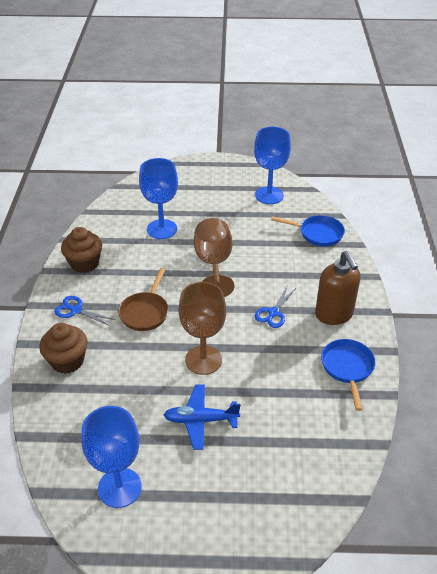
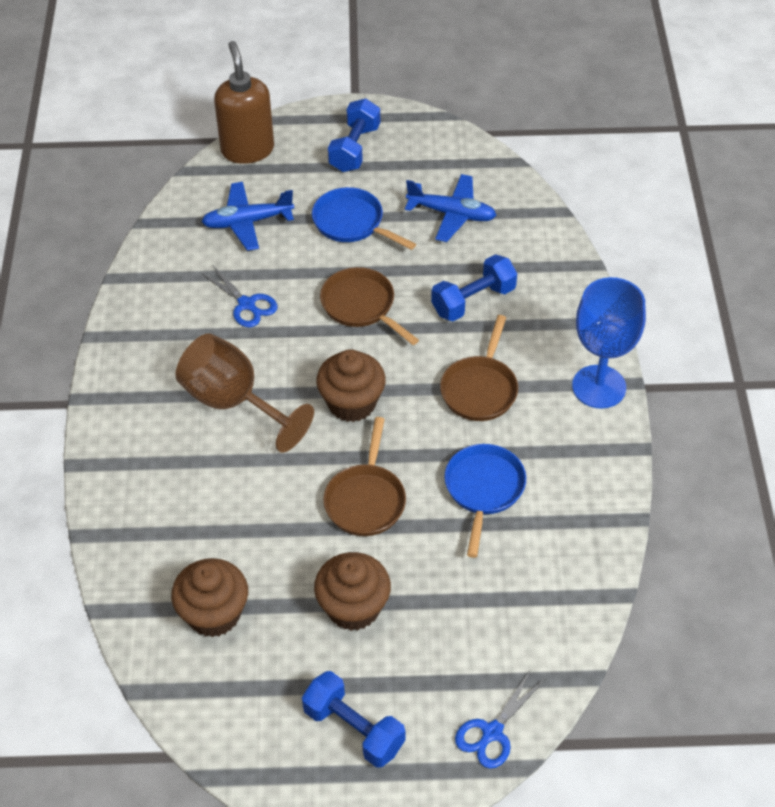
blue dumbbell: 0 -> 3
blue goblet: 3 -> 1
blue plane: 1 -> 2
brown cupcake: 2 -> 3
brown goblet: 2 -> 1
brown pan: 1 -> 3

